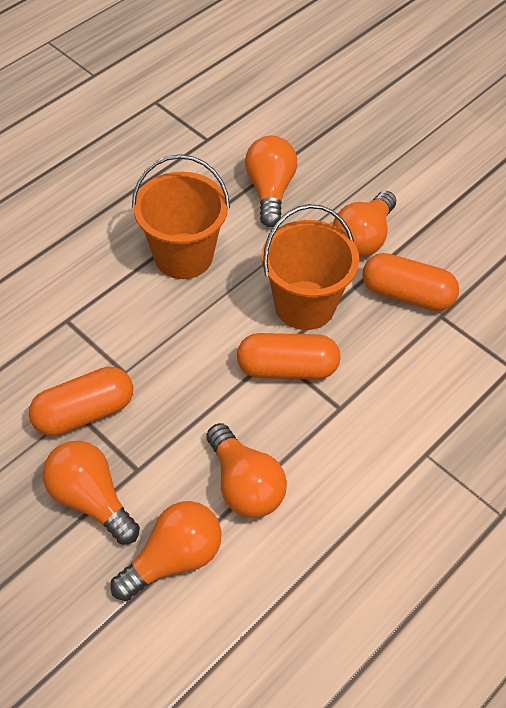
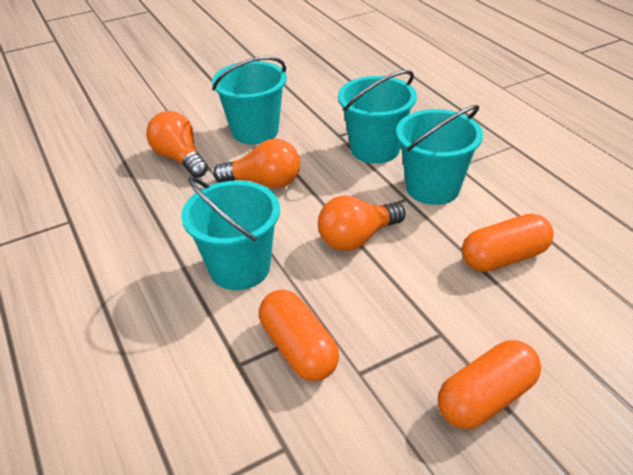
orange bucket: 2 -> 0
orange light bulb: 5 -> 3
turquoise bucket: 0 -> 4

